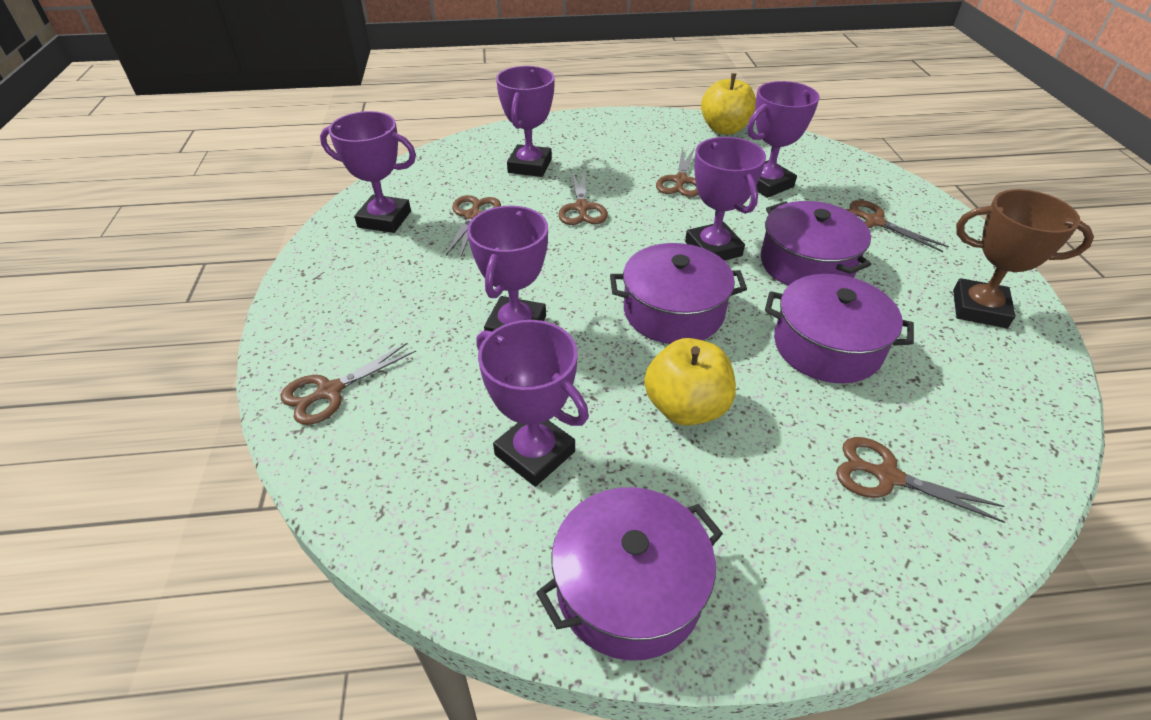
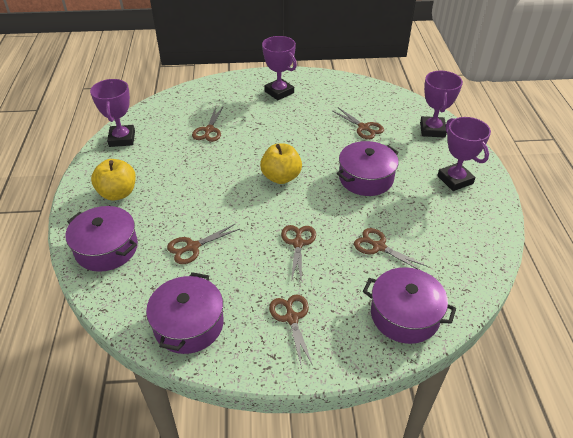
brown trophy: 1 -> 0
purple trophy: 6 -> 4

